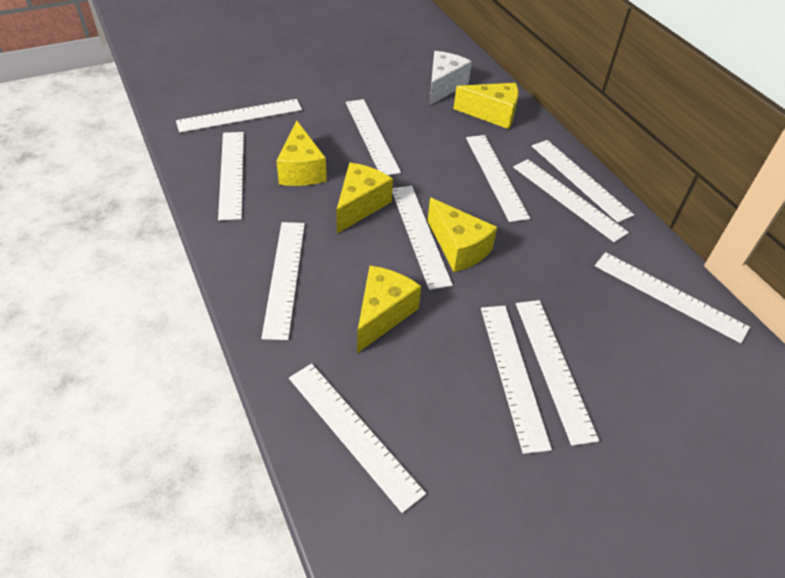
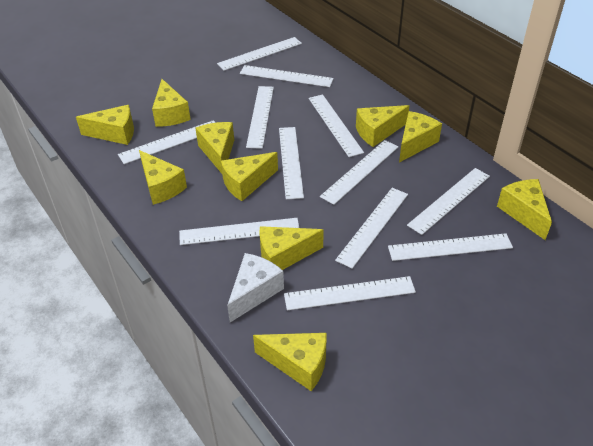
yellow cheese: 5 -> 10

